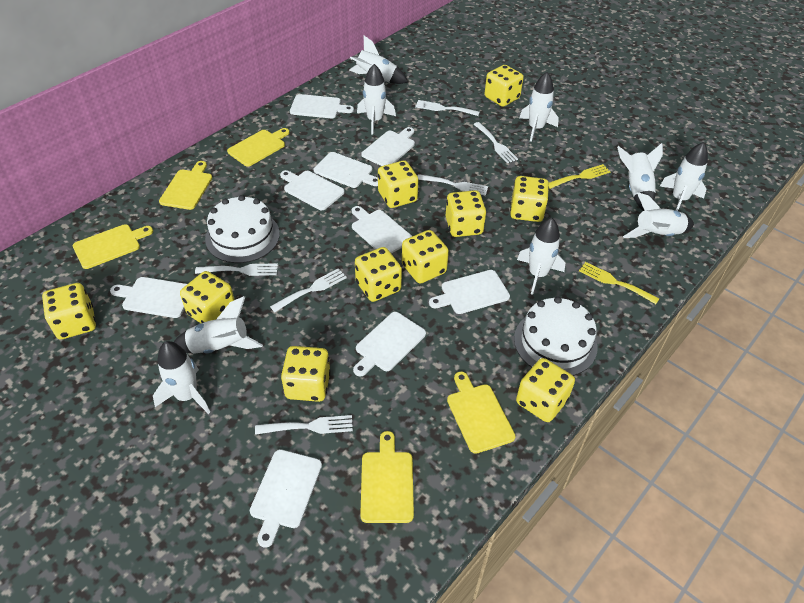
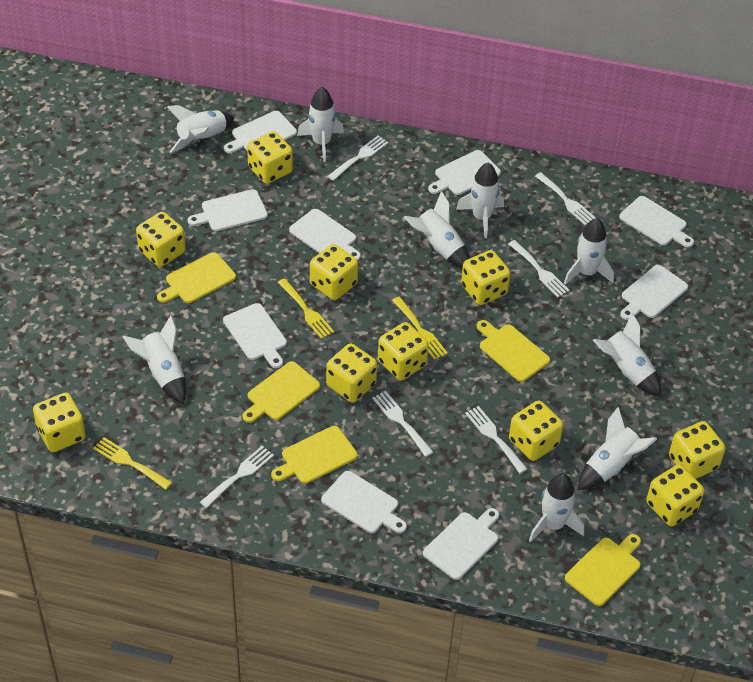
white cake: 2 -> 0
yellow fork: 2 -> 3

